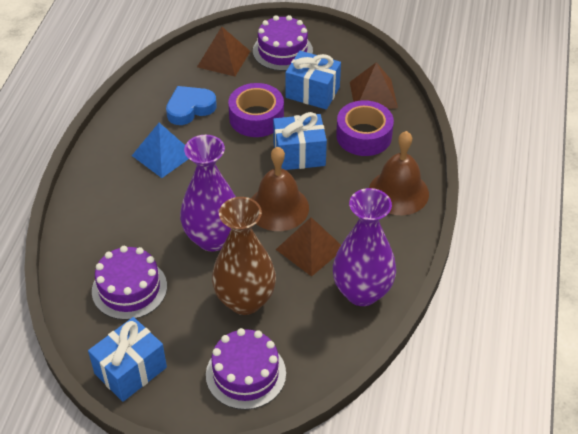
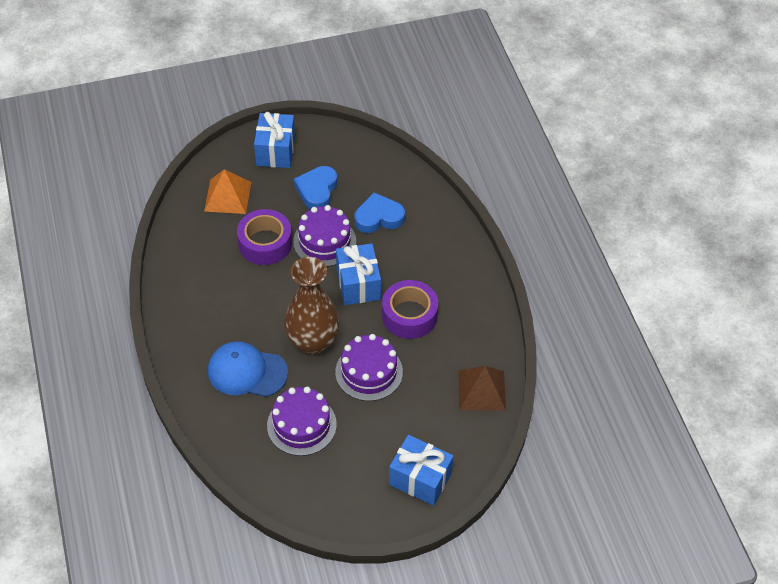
blue cap: 0 -> 1
blue heart: 1 -> 2
blue pyramid: 1 -> 0
brown bell: 2 -> 0
brown pyramid: 3 -> 1
orange pyramid: 0 -> 1
purple vase: 2 -> 0

